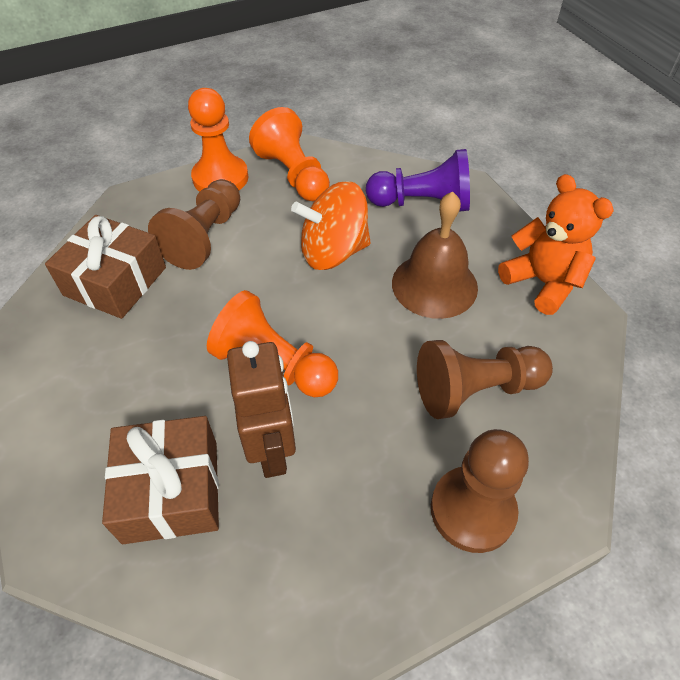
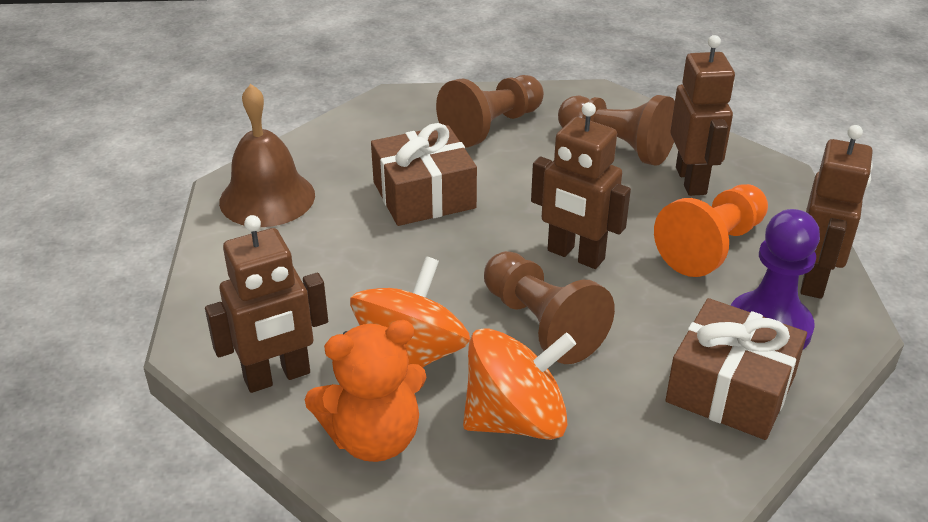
brown robot: 1 -> 4
orange pawn: 3 -> 1
orange spinning top: 1 -> 2

